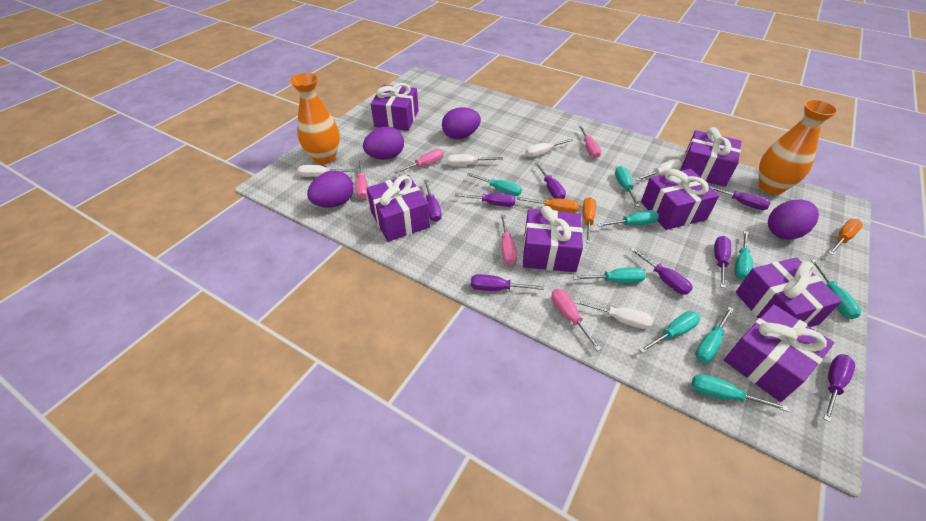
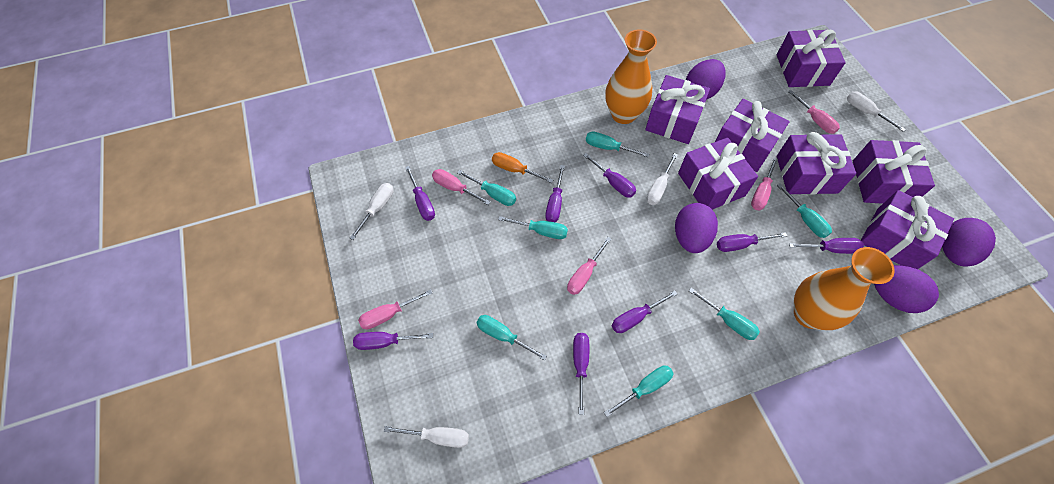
orange screwdriver: 3 -> 1
turquoise screwdriver: 9 -> 7
white screwdriver: 5 -> 4

